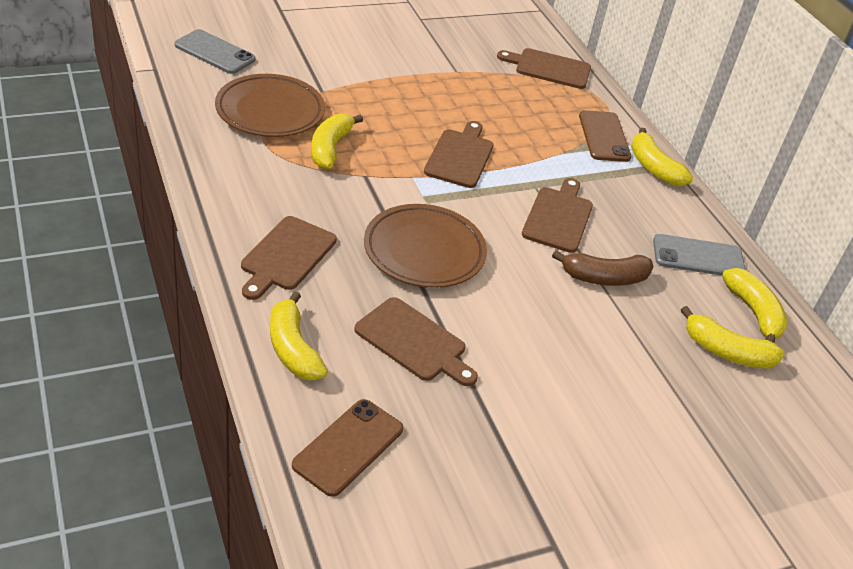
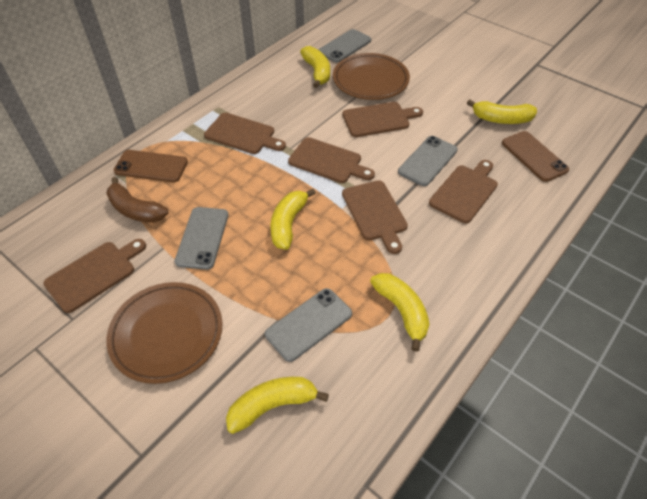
brown cutting board: 5 -> 6
grey phone: 2 -> 4

